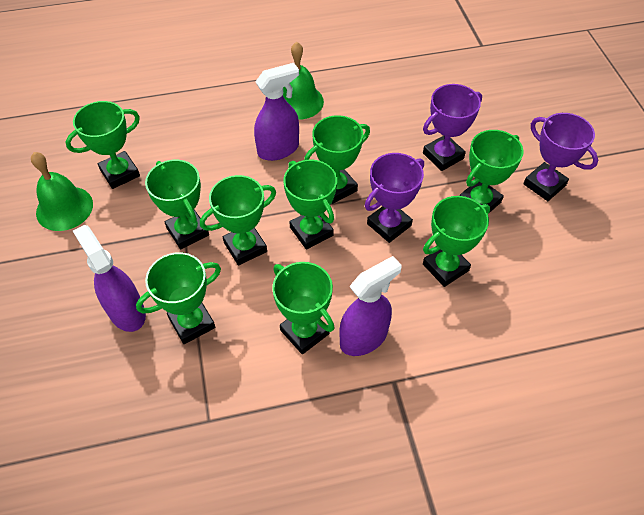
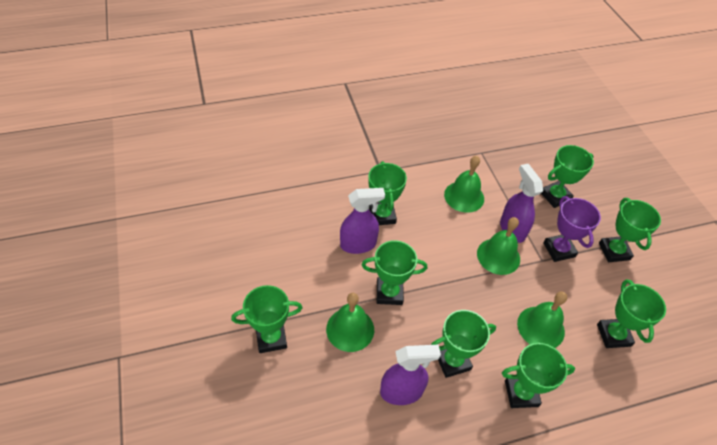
green bell: 2 -> 4
green trophy: 9 -> 8
purple trophy: 3 -> 1

